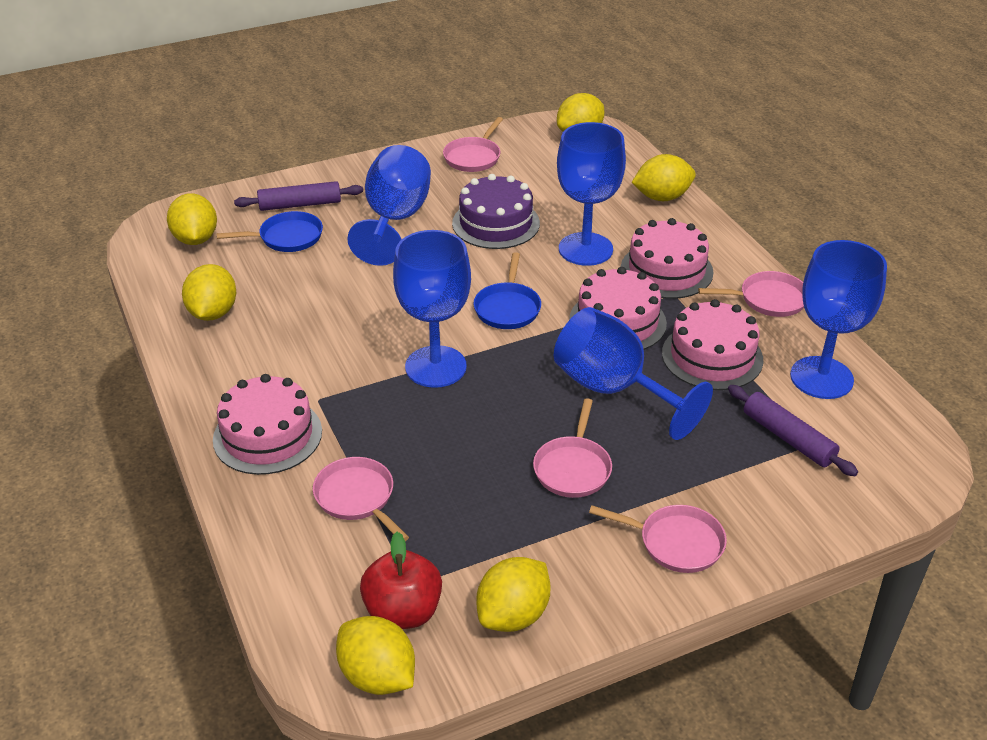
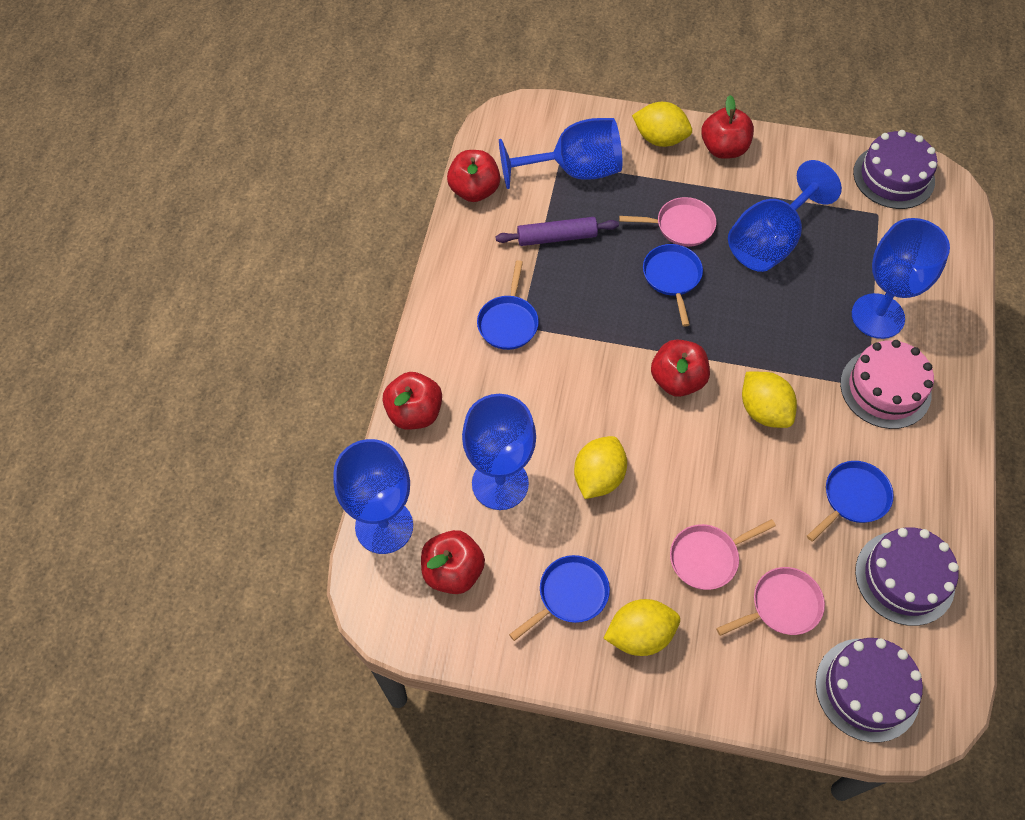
blue pan: 2 -> 4
pink cake: 4 -> 1
pink pan: 5 -> 3
purple cake: 1 -> 3
purple rolling pin: 2 -> 1
red apple: 1 -> 5
yellow lemon: 6 -> 4

